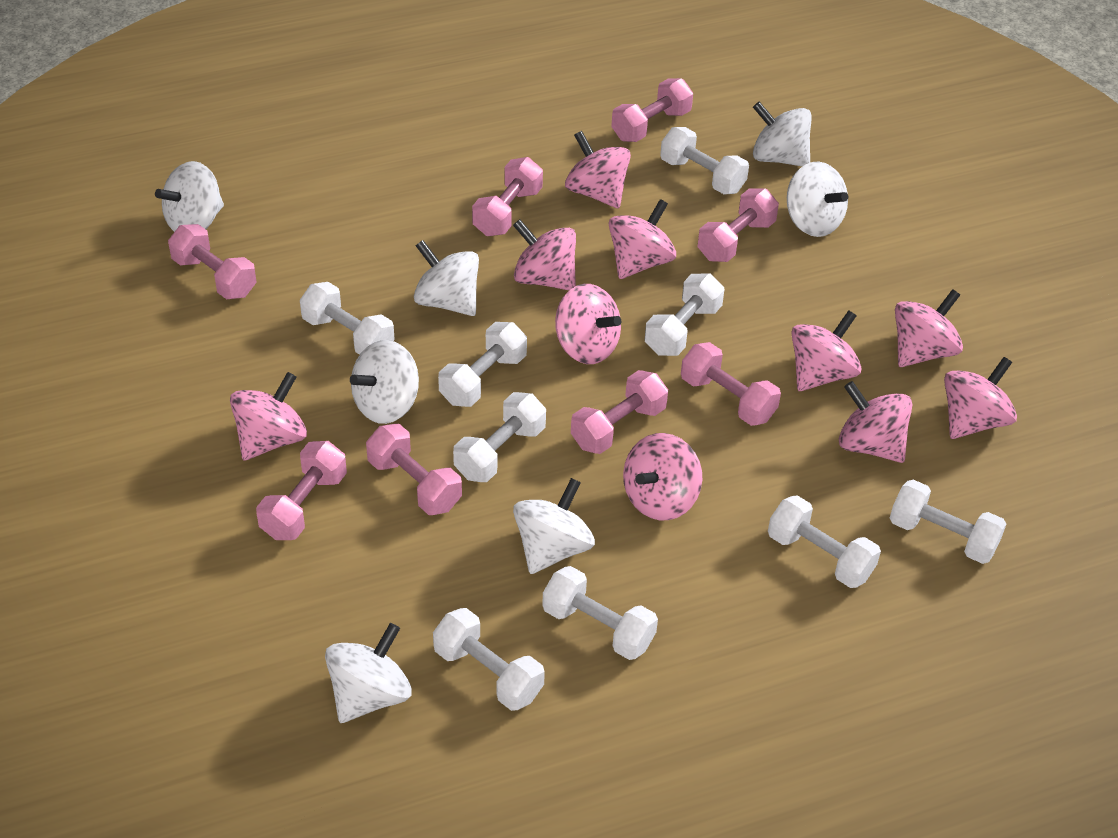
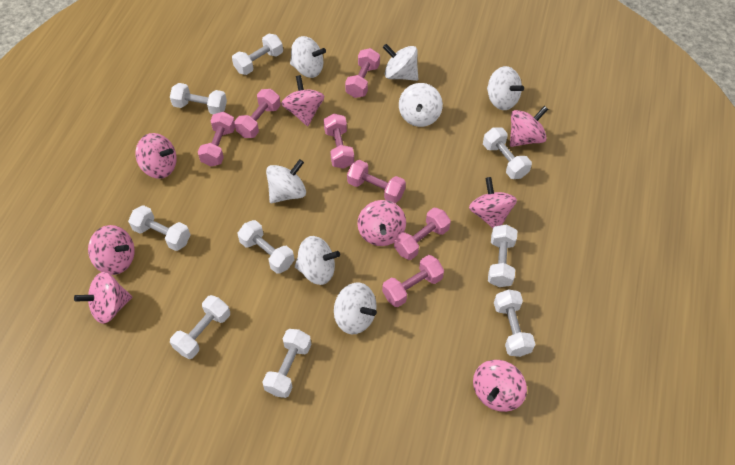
pink dumbbell: 8 -> 7
pink spinning top: 10 -> 8

